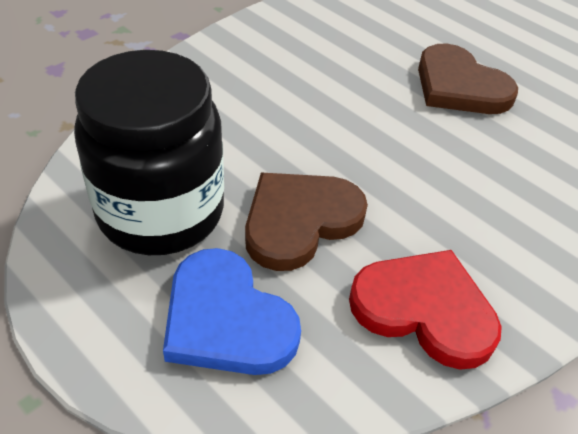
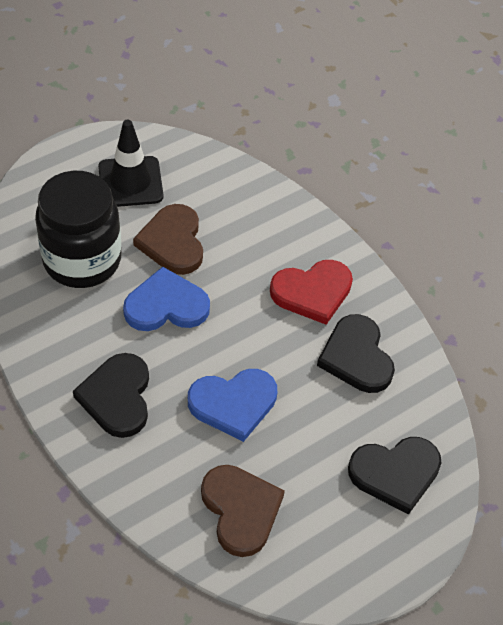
black heart: 0 -> 3
black traffic cone: 0 -> 1
blue heart: 1 -> 2

